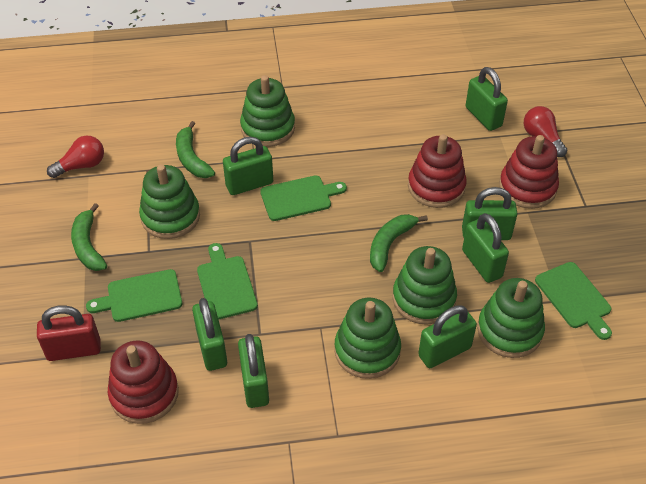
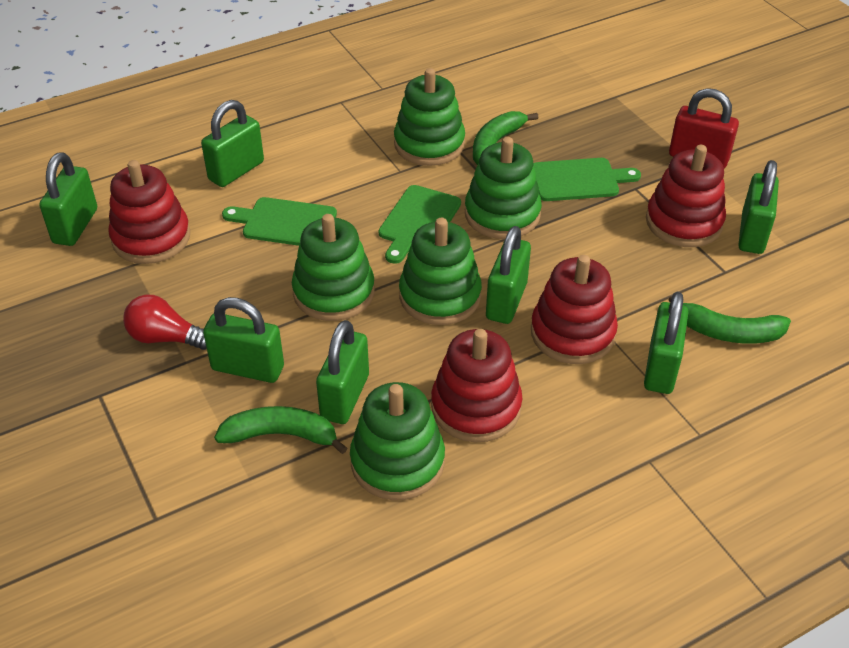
green cutting board: 4 -> 3
red light bulb: 2 -> 1
red stacking toy: 3 -> 4

